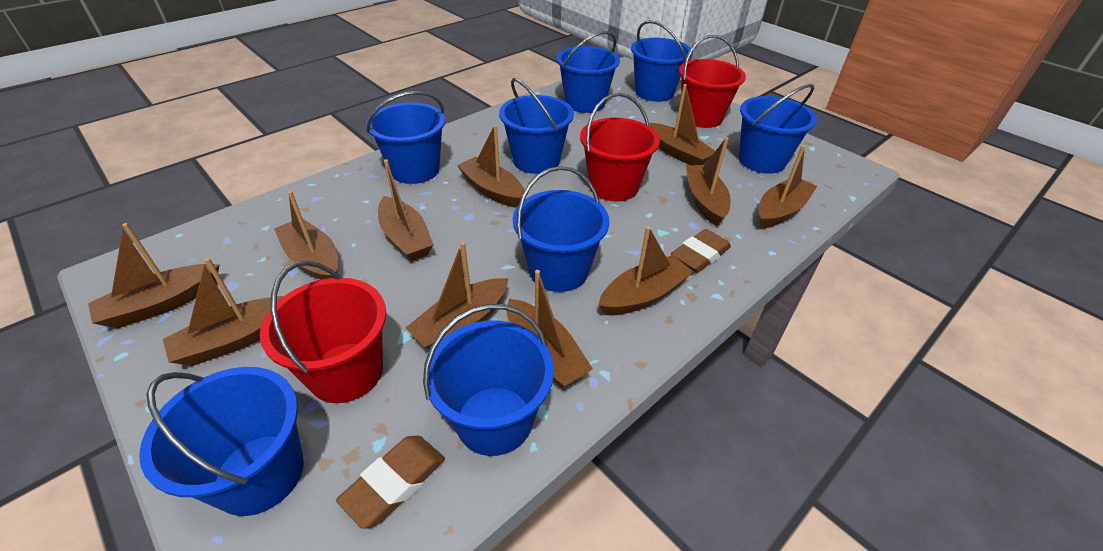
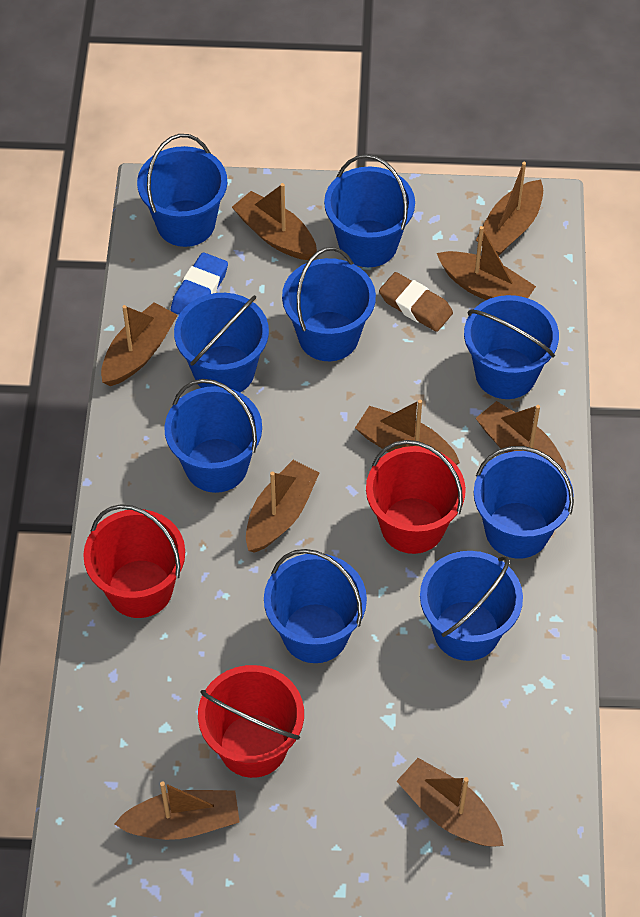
blue bucket: 8 -> 9
blue eraser: 0 -> 1
brown boat: 11 -> 9
brown eraser: 2 -> 1

